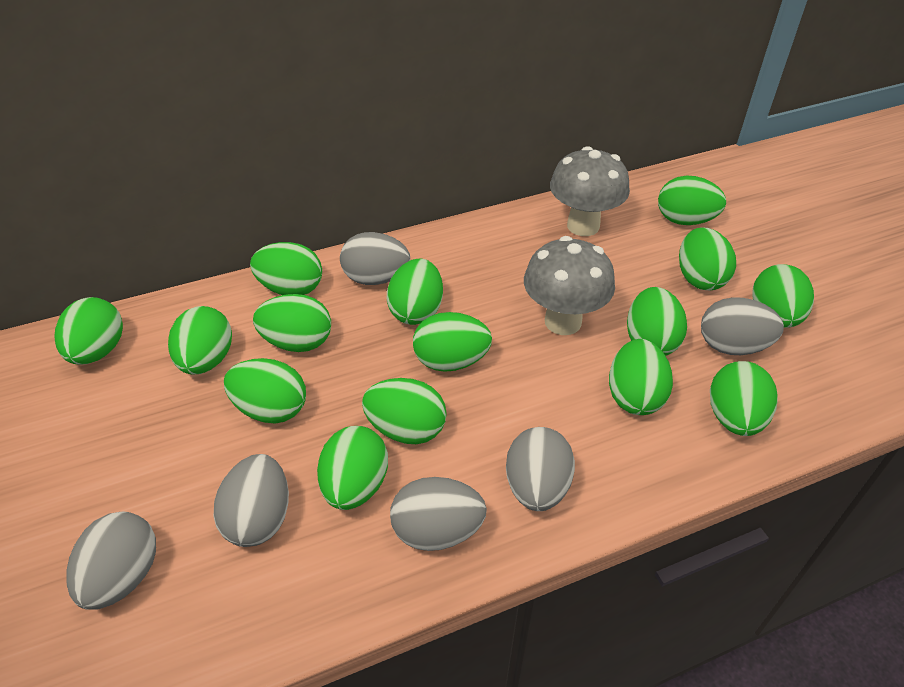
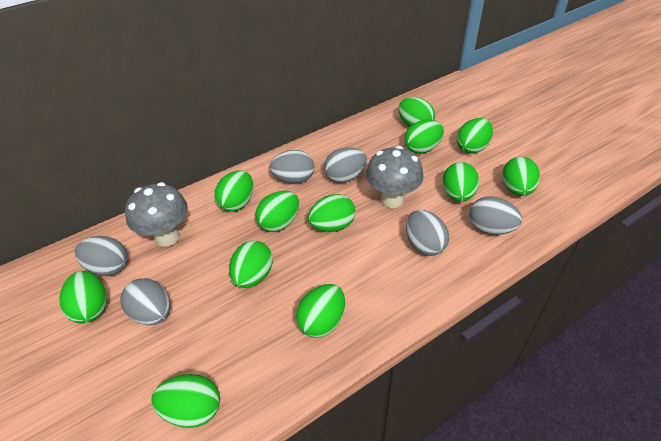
green egg: 15 -> 12

